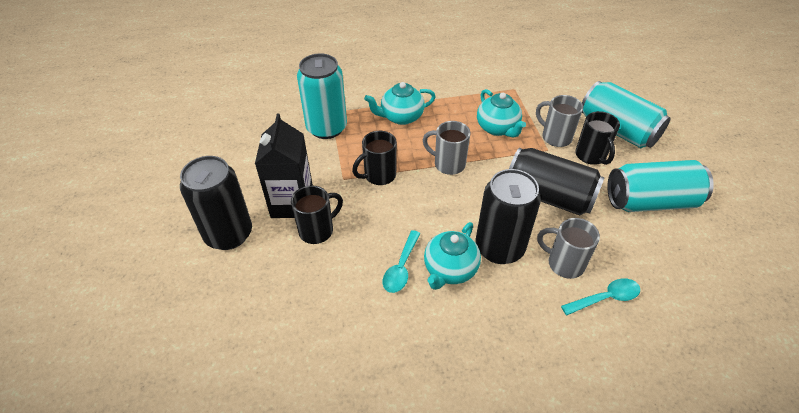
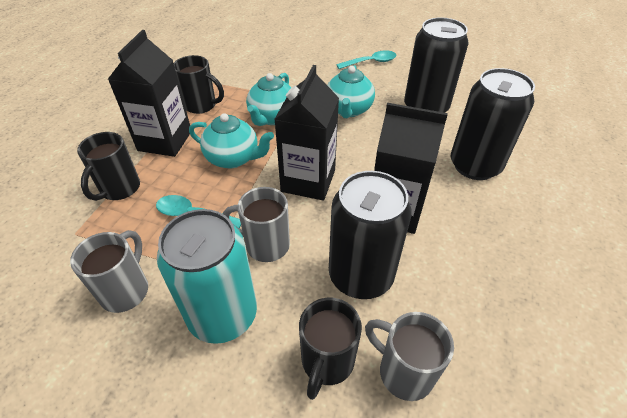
black carton: 1 -> 3
turquoise can: 3 -> 1

